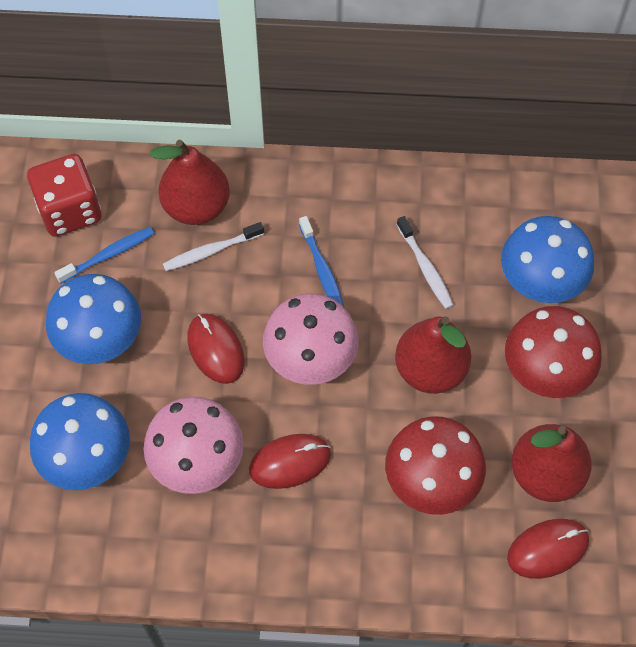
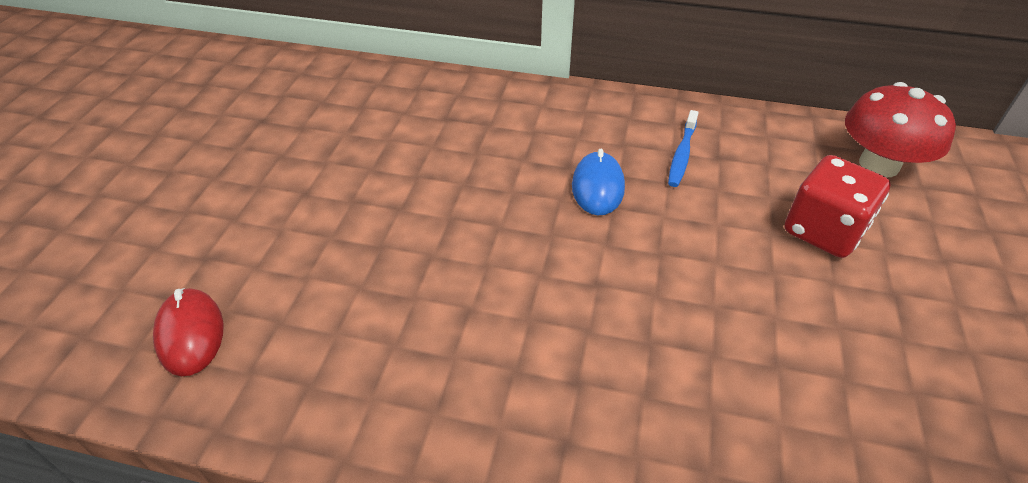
blue mouse: 0 -> 1
blue mushroom: 3 -> 0
blue toothbrush: 2 -> 1
pink mushroom: 2 -> 0
red mouse: 3 -> 1
red mushroom: 2 -> 1
red pear: 3 -> 0
white toothbrush: 2 -> 0

